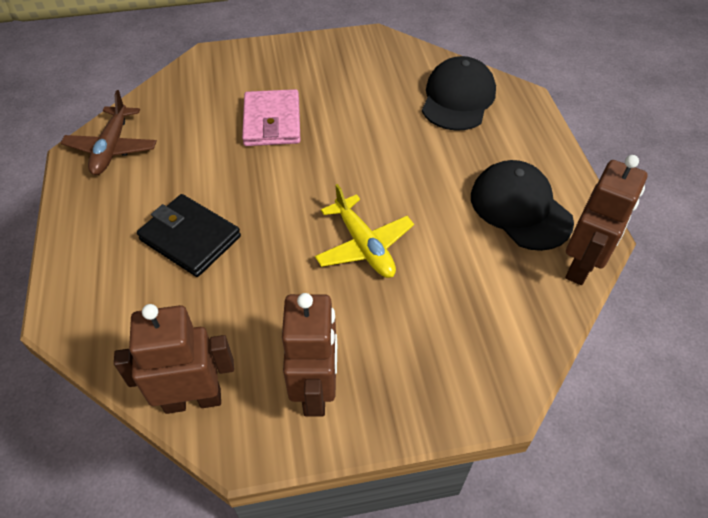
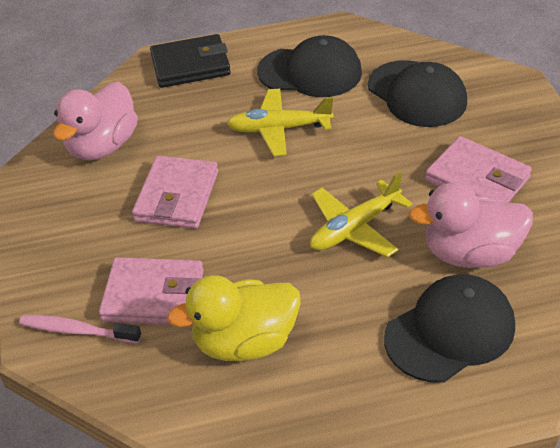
black cap: 2 -> 3
brown plane: 1 -> 0
brown robot: 3 -> 0
pink duck: 0 -> 2
pink toothbrush: 0 -> 1
pink wallet: 1 -> 3
yellow duck: 0 -> 1
yellow plane: 1 -> 2

